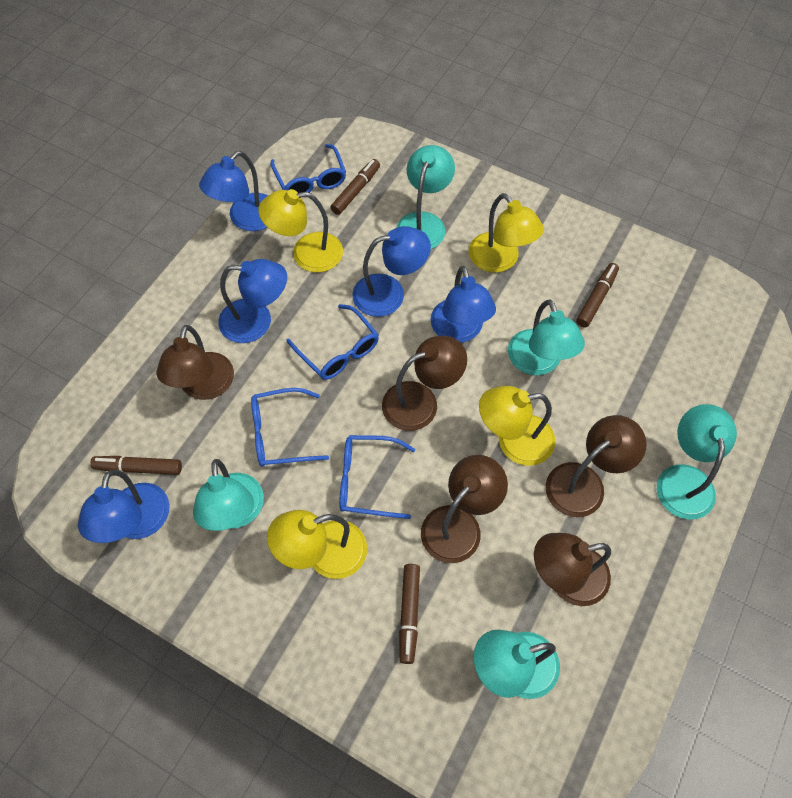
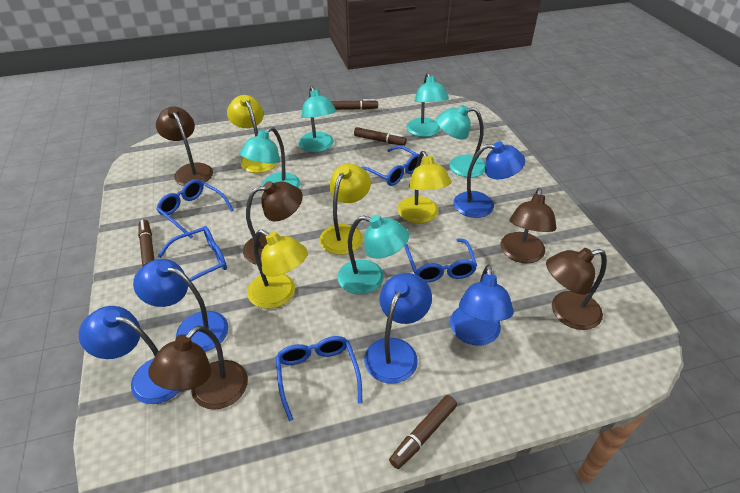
blue glasses: 4 -> 5

